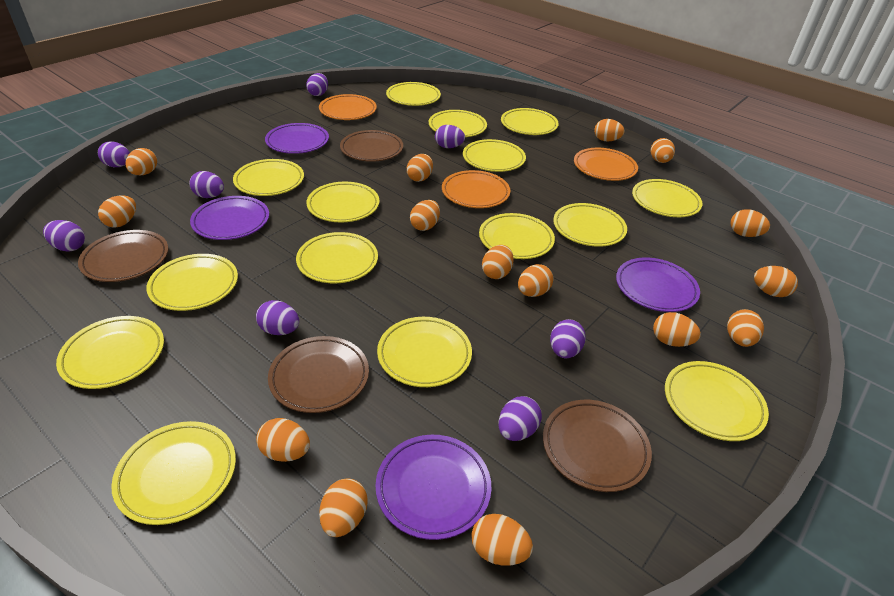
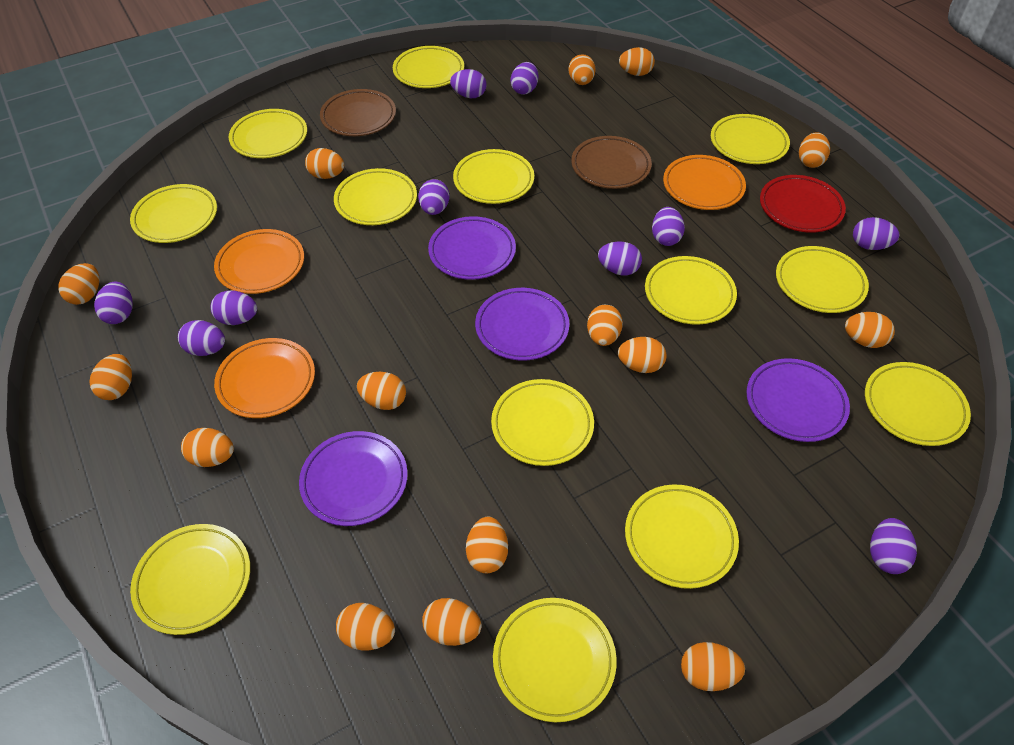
brown plate: 4 -> 2
purple egg: 8 -> 10
red plate: 0 -> 1
yellow plate: 15 -> 13

